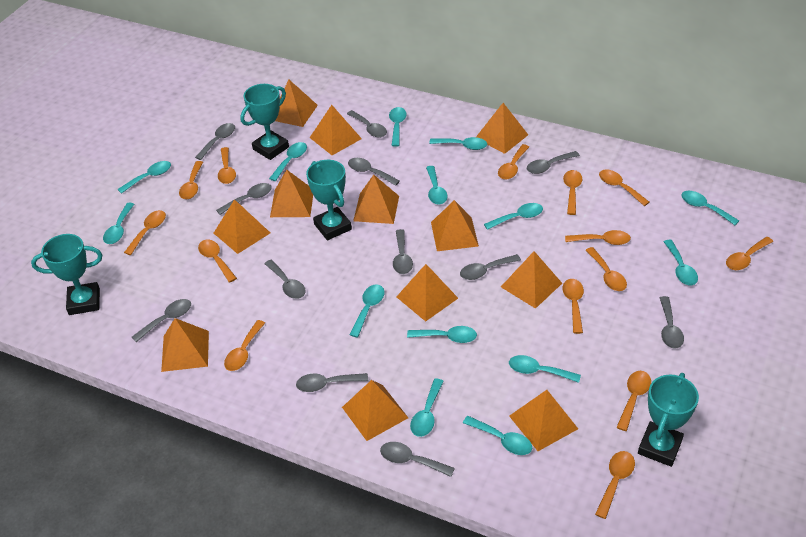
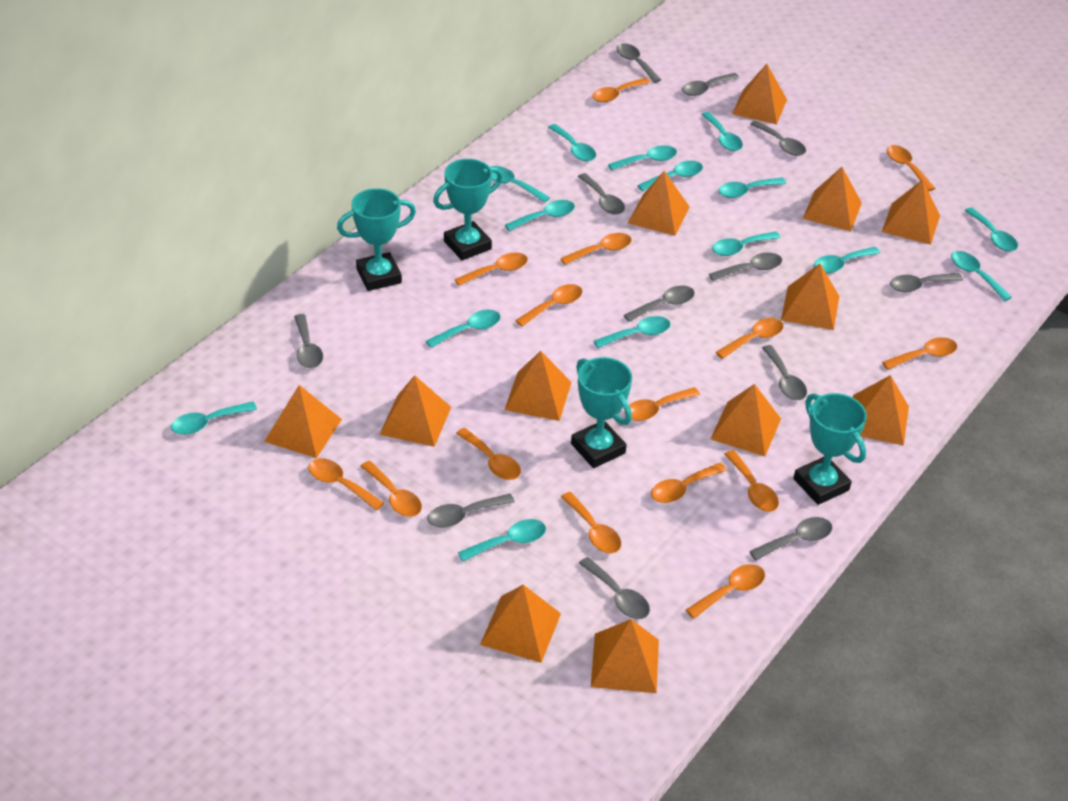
orange spoon: 14 -> 15
turquoise spoon: 14 -> 15

